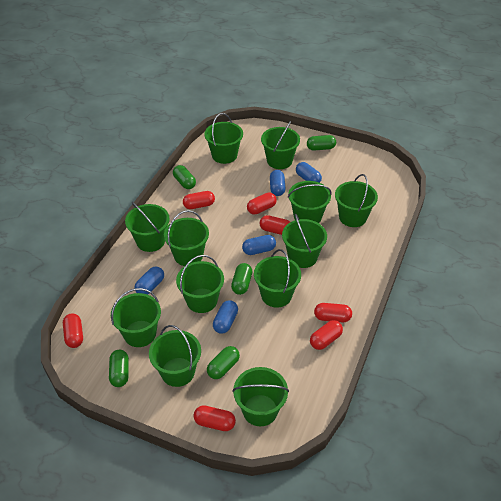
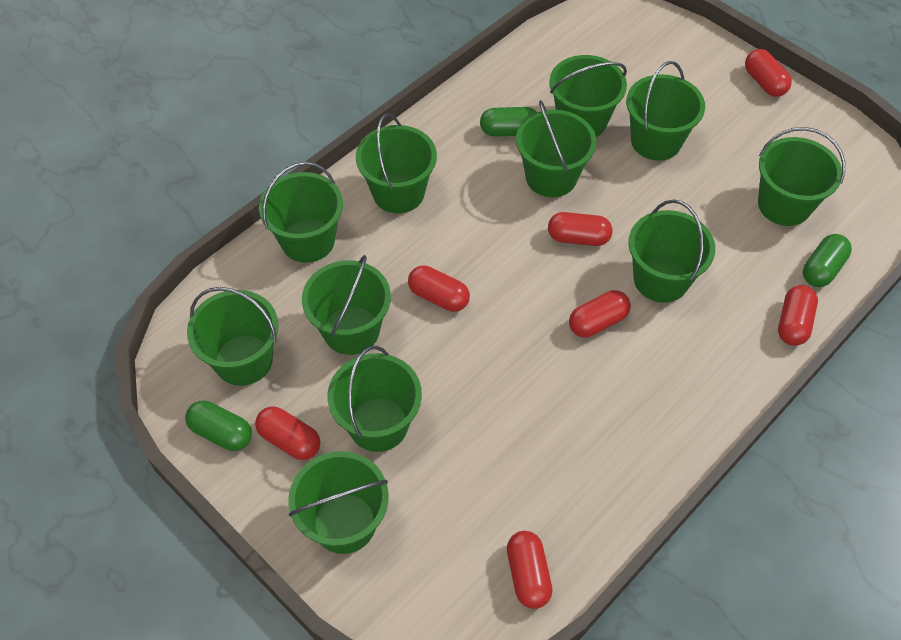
blue capsule: 5 -> 0
green bucket: 12 -> 11
green capsule: 5 -> 3

